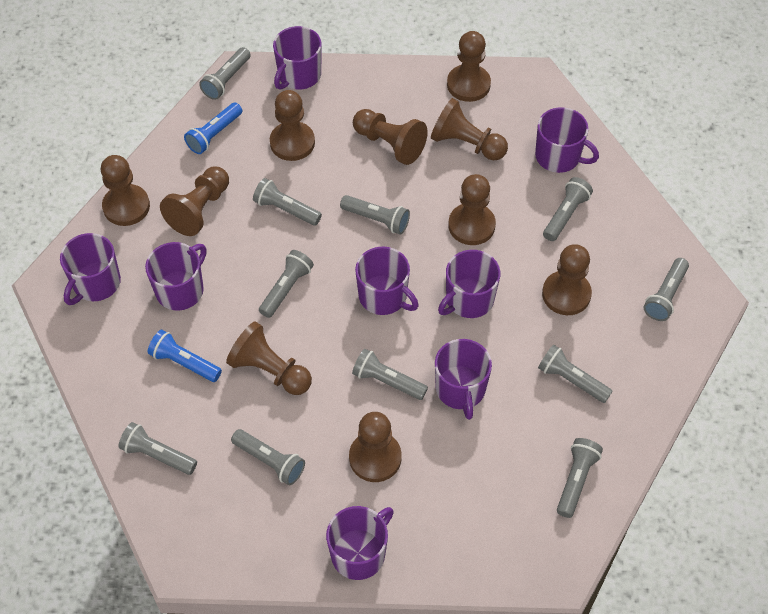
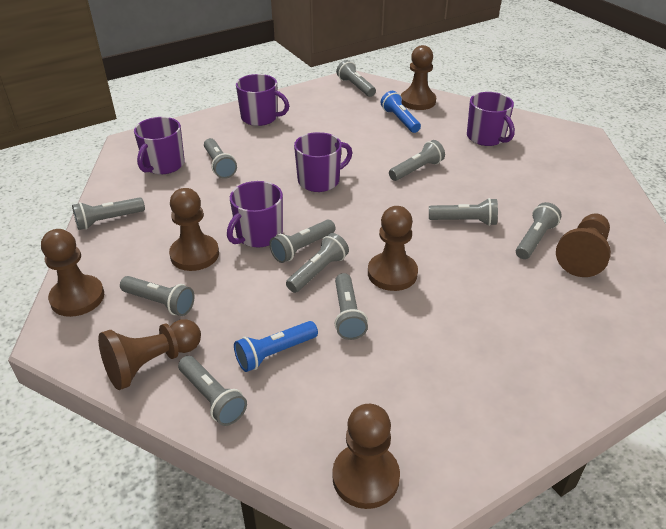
brown pawn: 10 -> 7
purple mug: 8 -> 5

